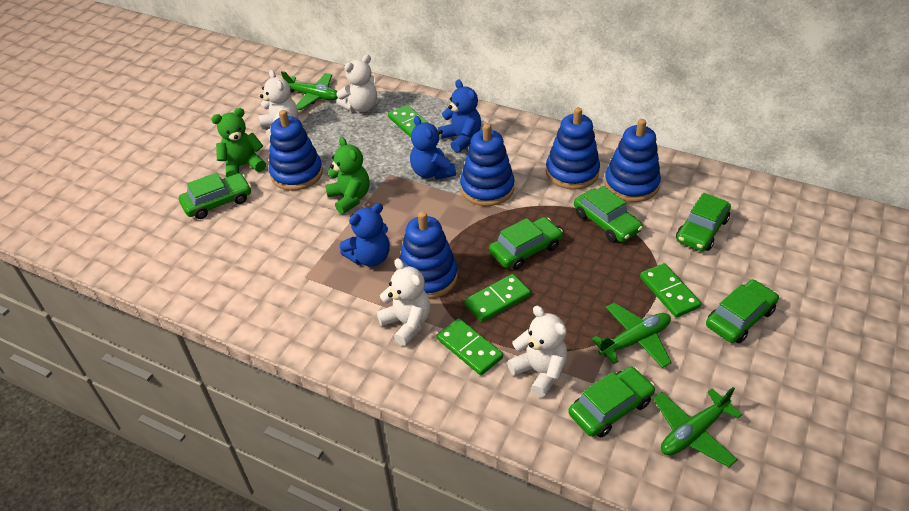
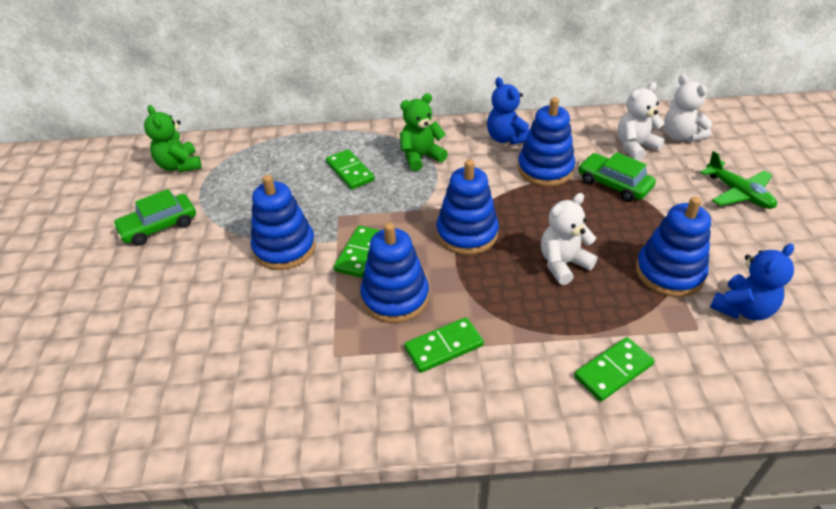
blue teddy bear: 3 -> 2
green car: 6 -> 2
green plane: 3 -> 1
white teddy bear: 4 -> 3

